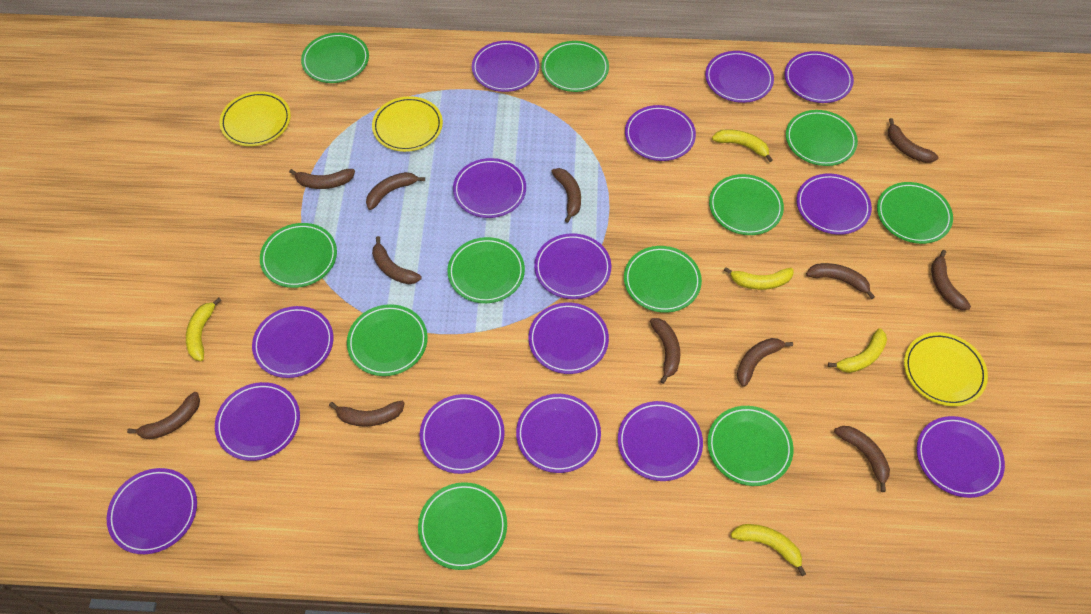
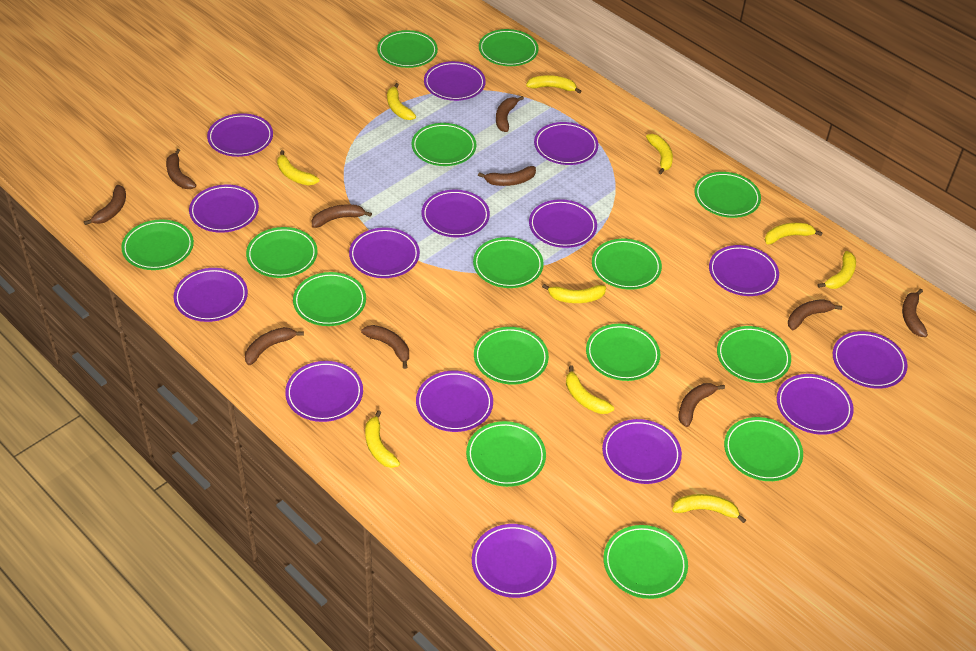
brown banana: 12 -> 10
green plate: 11 -> 15
yellow banana: 5 -> 10
yellow plate: 3 -> 0

